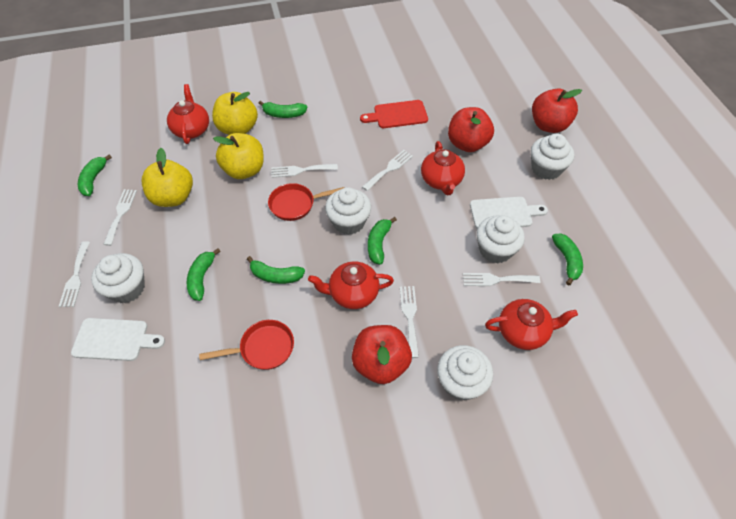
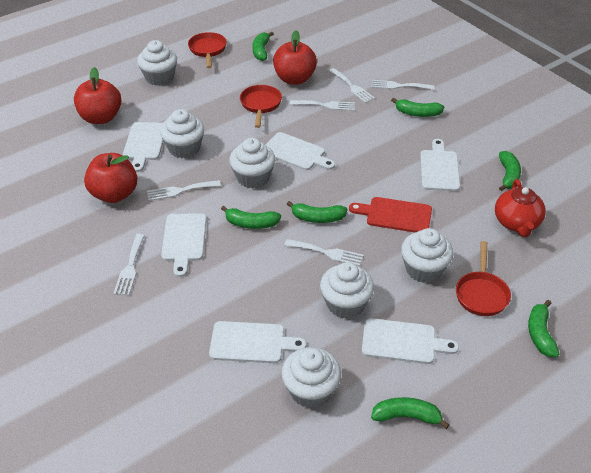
green banana: 6 -> 7
red pan: 2 -> 3
red teapot: 4 -> 1
white cupcake: 5 -> 6
white cutting board: 2 -> 6
yellow apple: 3 -> 0

